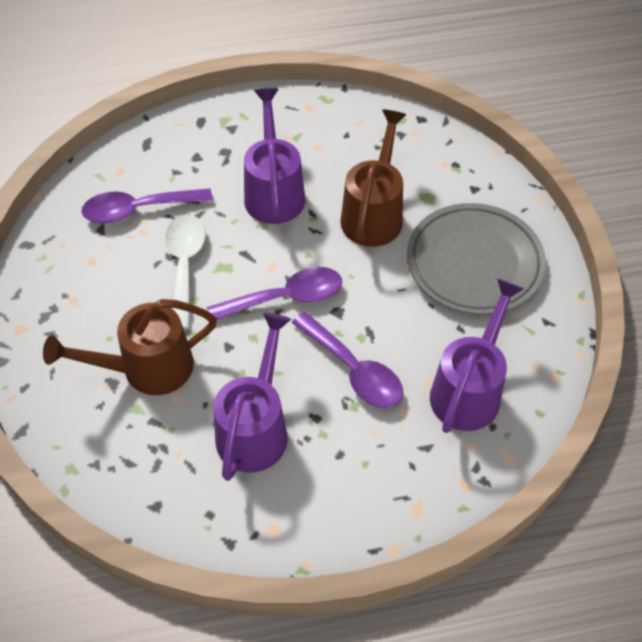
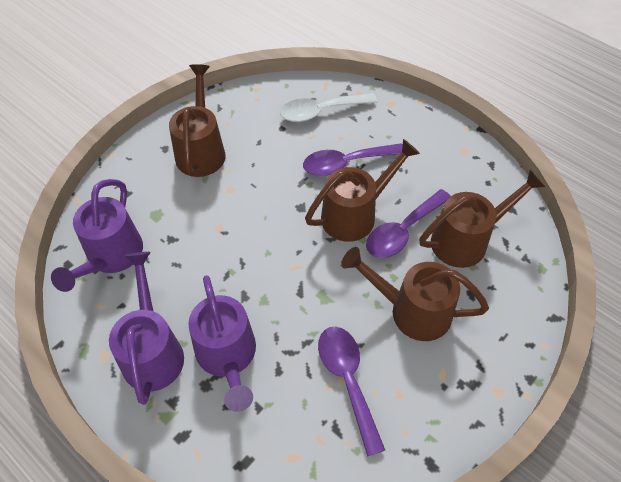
brown watering can: 2 -> 4
grey plate: 1 -> 0

